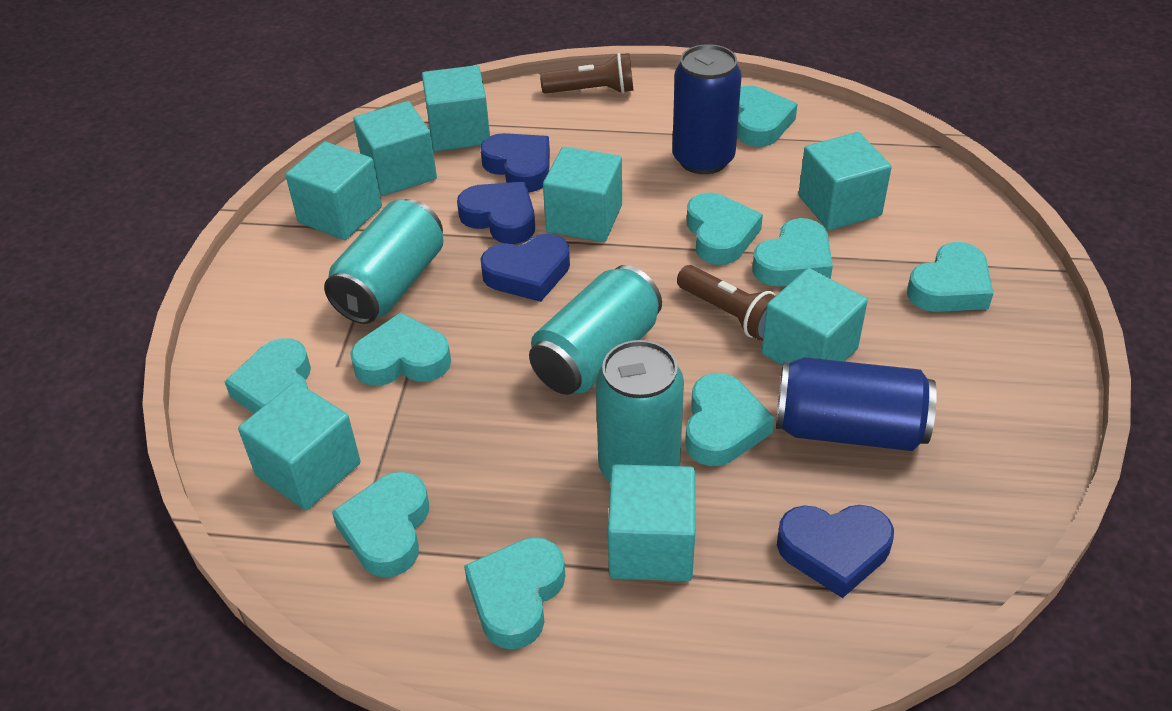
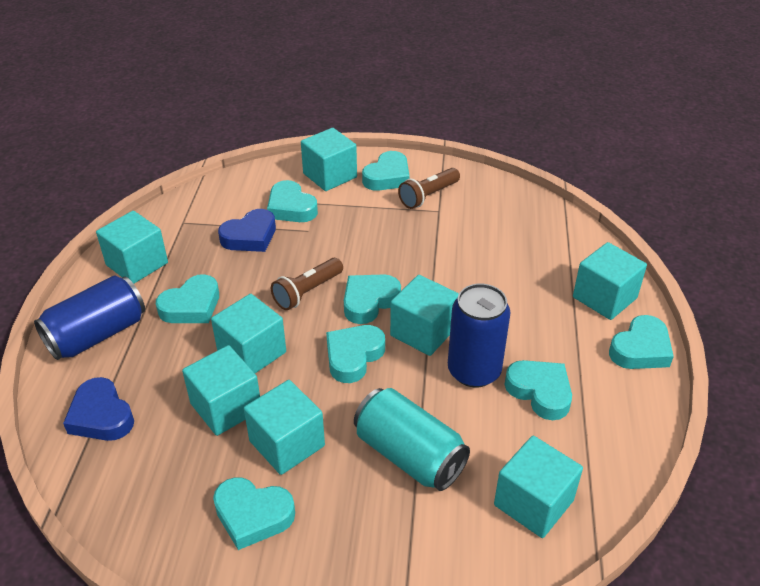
blue heart: 4 -> 2
turquoise can: 3 -> 1
turquoise heart: 9 -> 8

